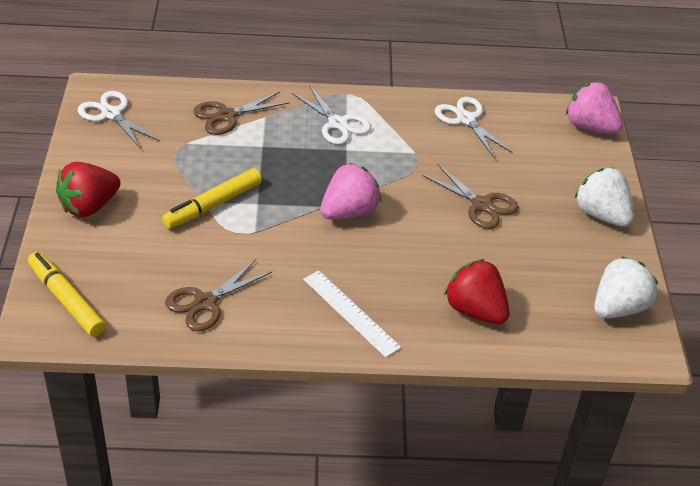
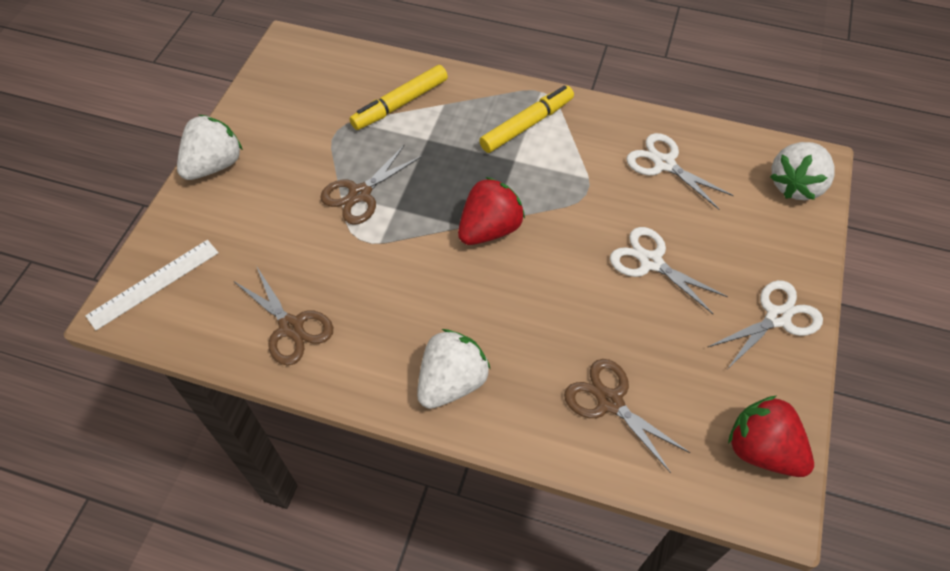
pink strawberry: 2 -> 0
white strawberry: 2 -> 3

